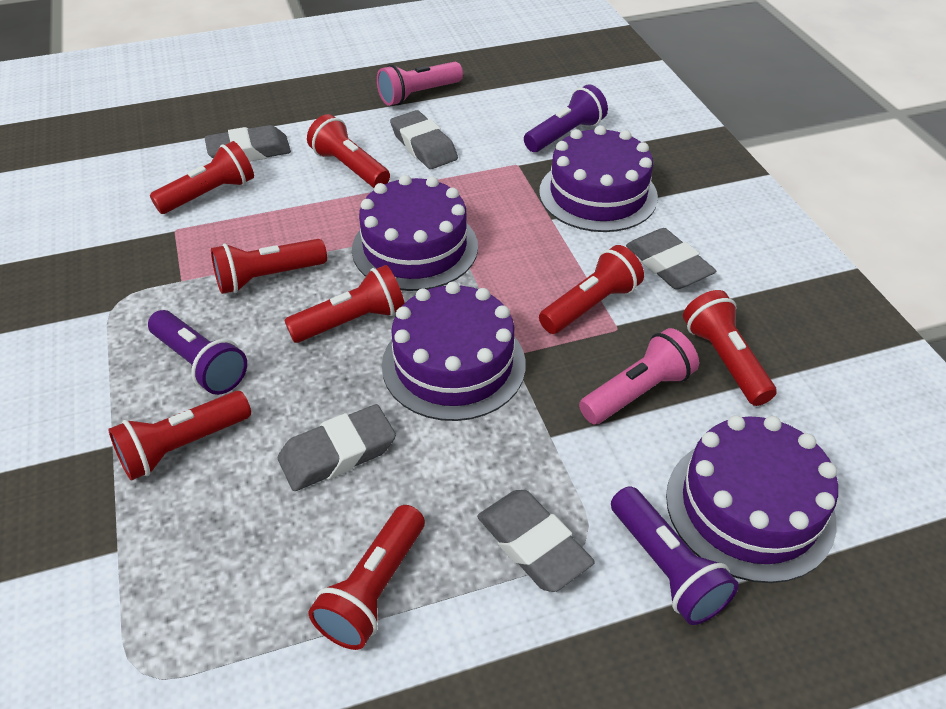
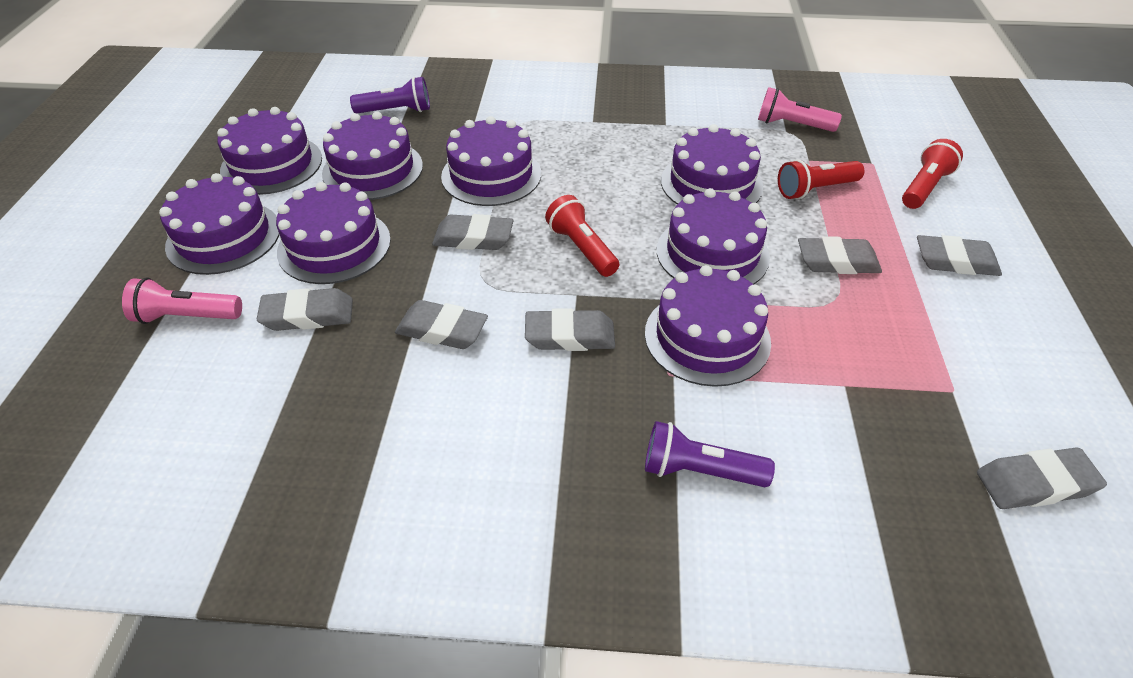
grey eraser: 5 -> 7
purple cake: 4 -> 8
purple flashlight: 3 -> 2
red flashlight: 8 -> 3

